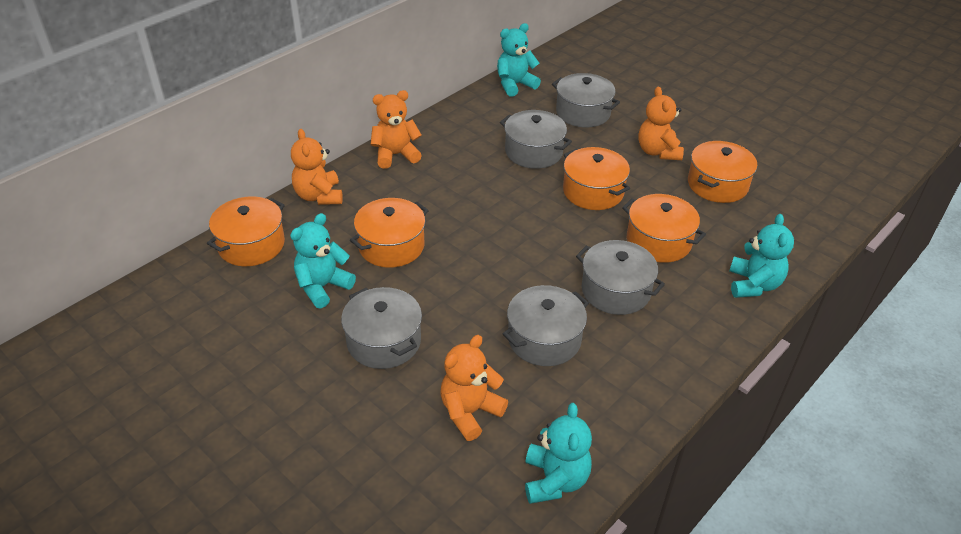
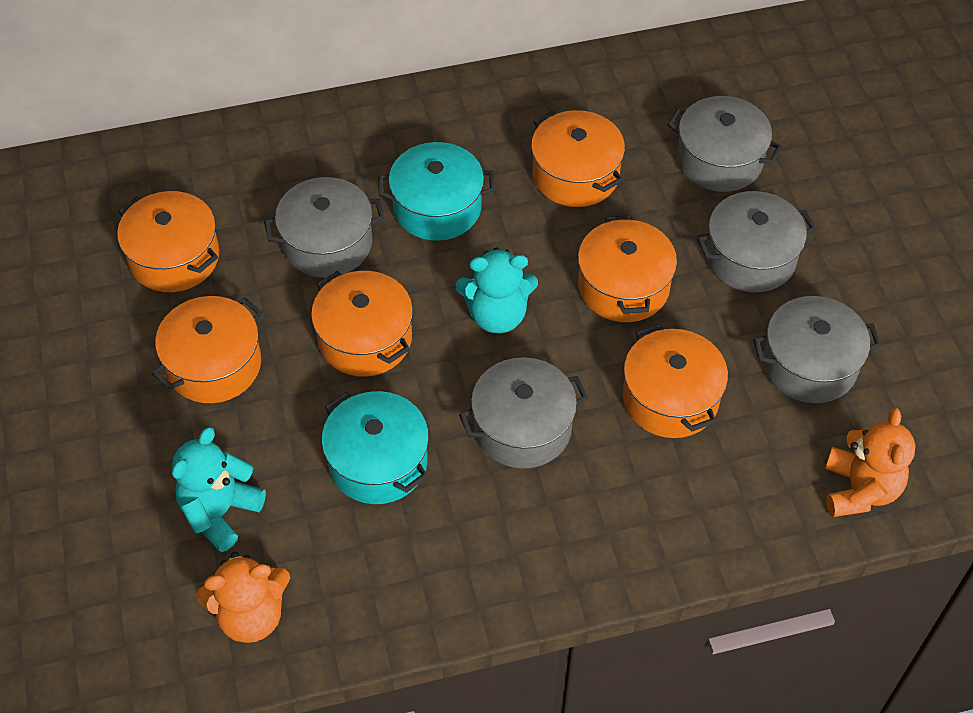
orange pot: 5 -> 6
orange teddy bear: 4 -> 2
turquoise pot: 0 -> 2
turquoise teddy bear: 4 -> 2

